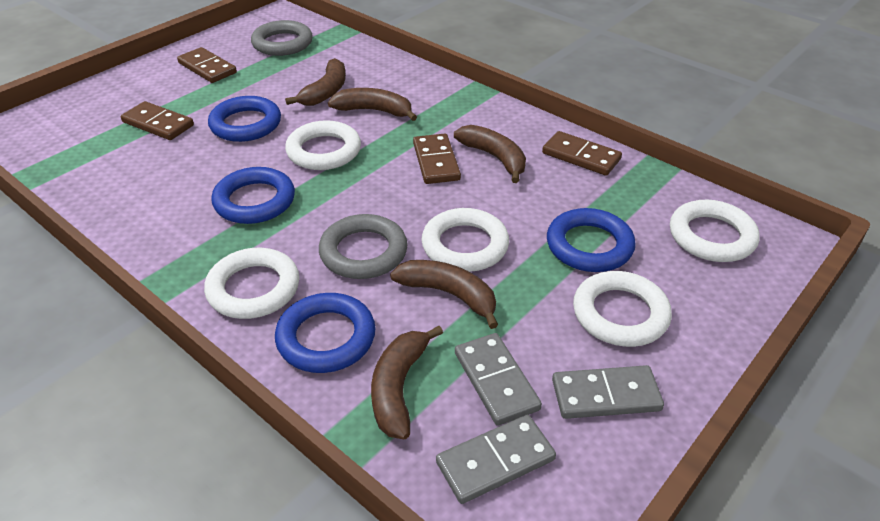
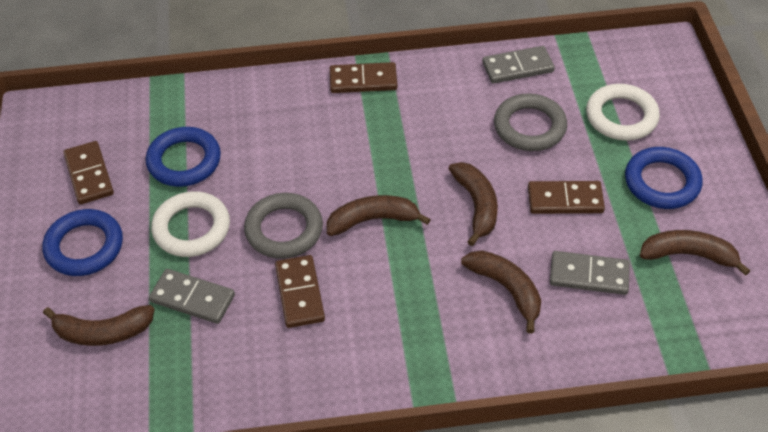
blue ring: 4 -> 3
white ring: 5 -> 2

